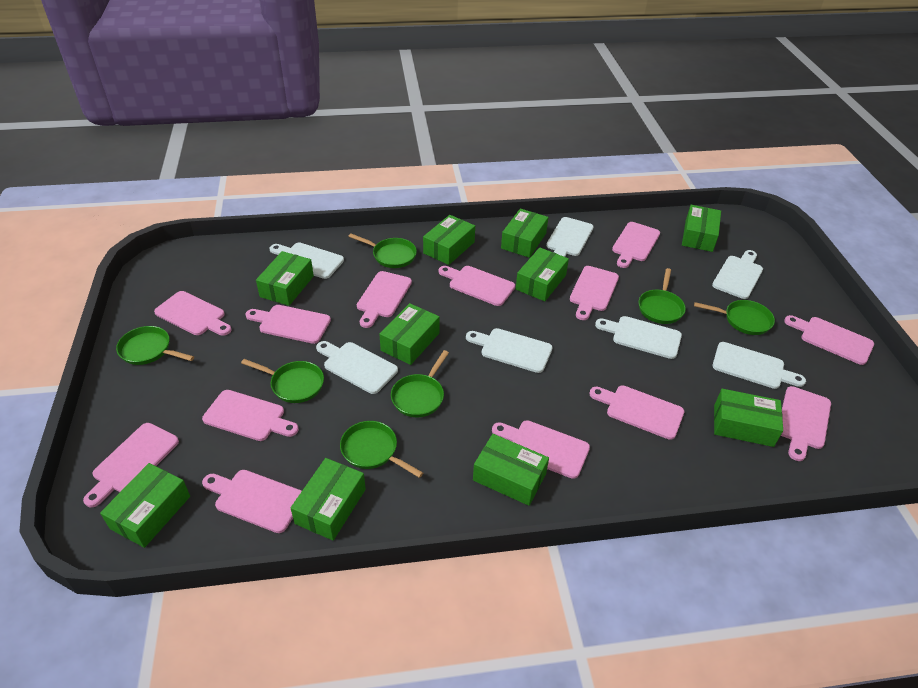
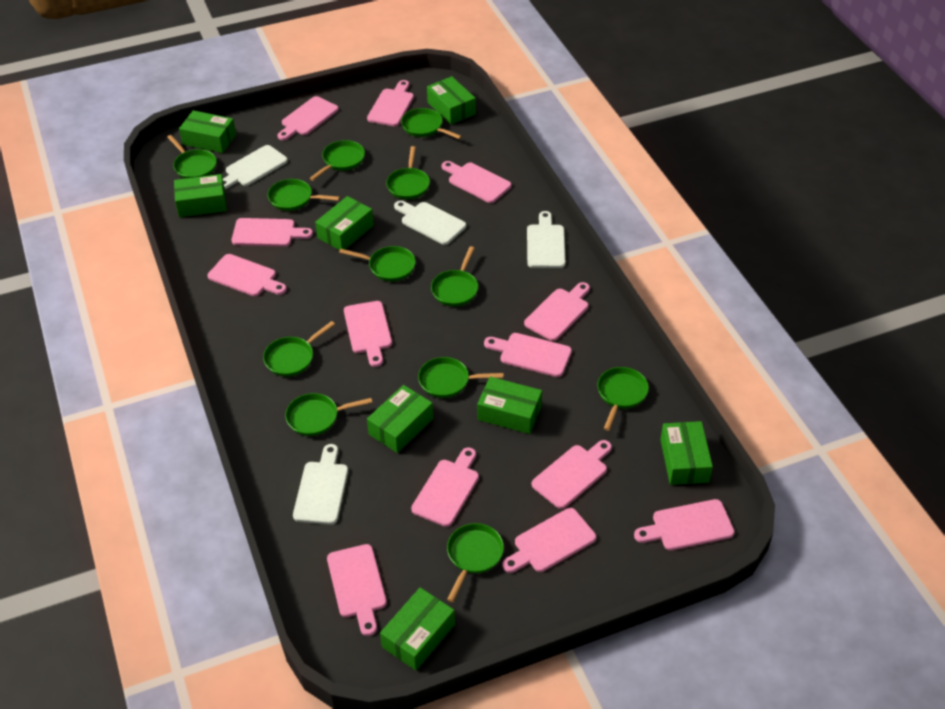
green box: 10 -> 8
green pan: 7 -> 12
white cutting board: 7 -> 4

